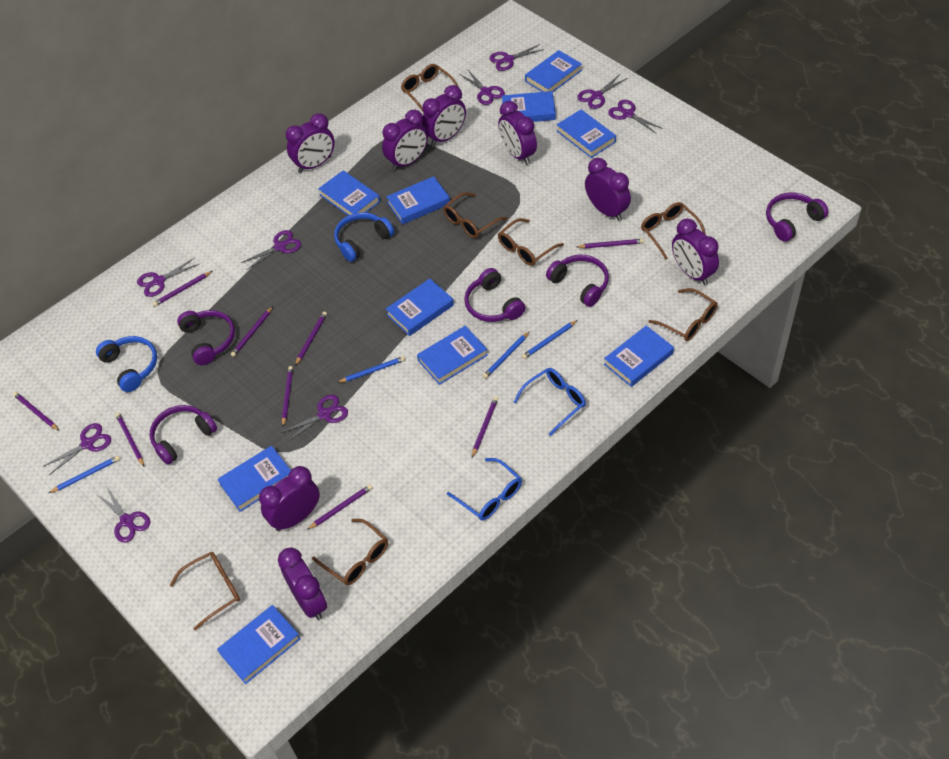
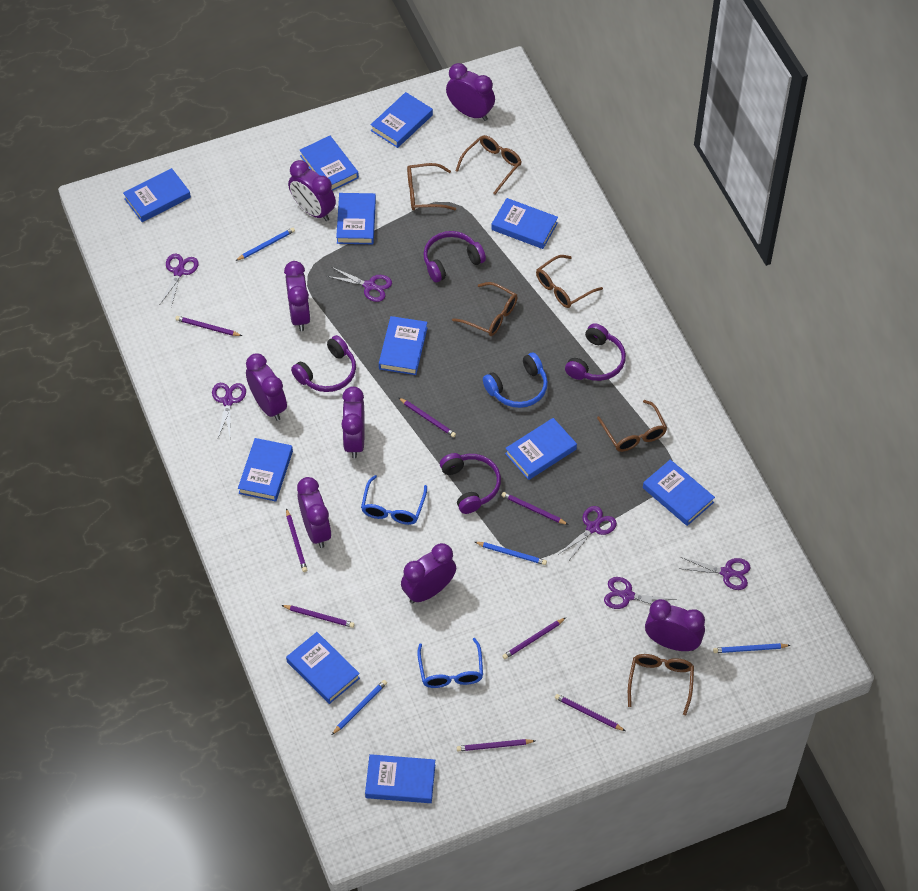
blue book: 10 -> 11
blue headphones: 2 -> 1
brown glasses: 7 -> 6
purple headphones: 5 -> 4
purple pencil: 9 -> 8
purple scissors: 9 -> 6

